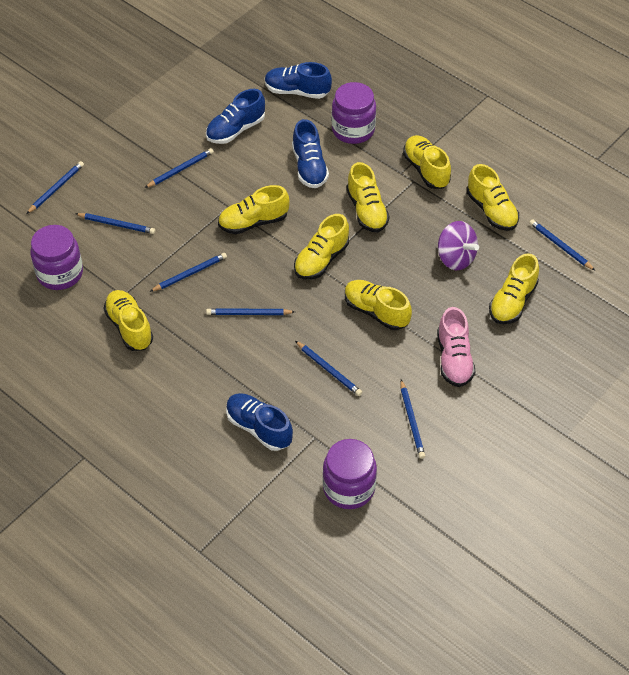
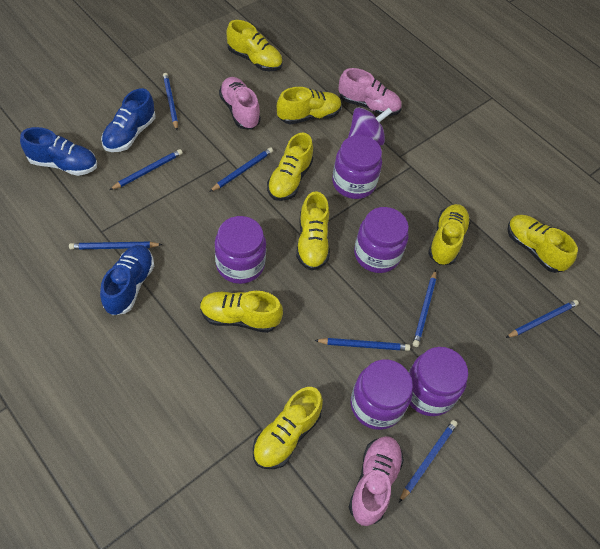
blue shoe: 4 -> 3
pink shoe: 1 -> 3
purple jar: 3 -> 5

